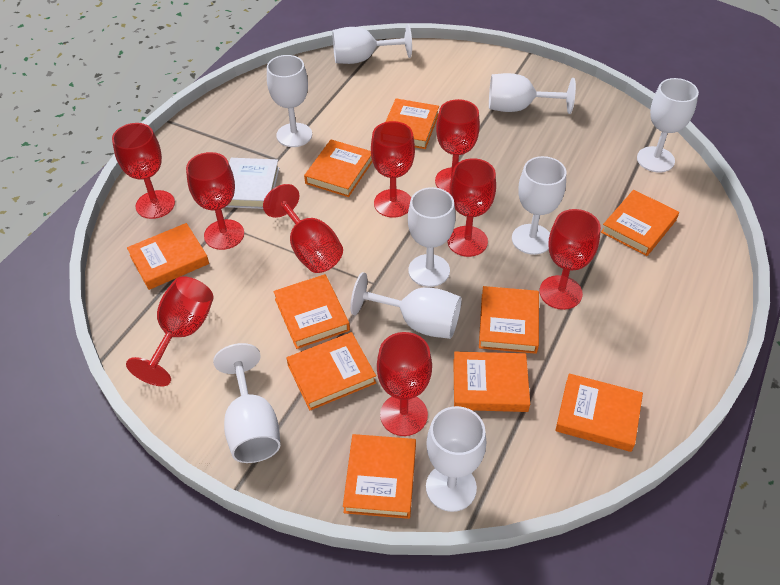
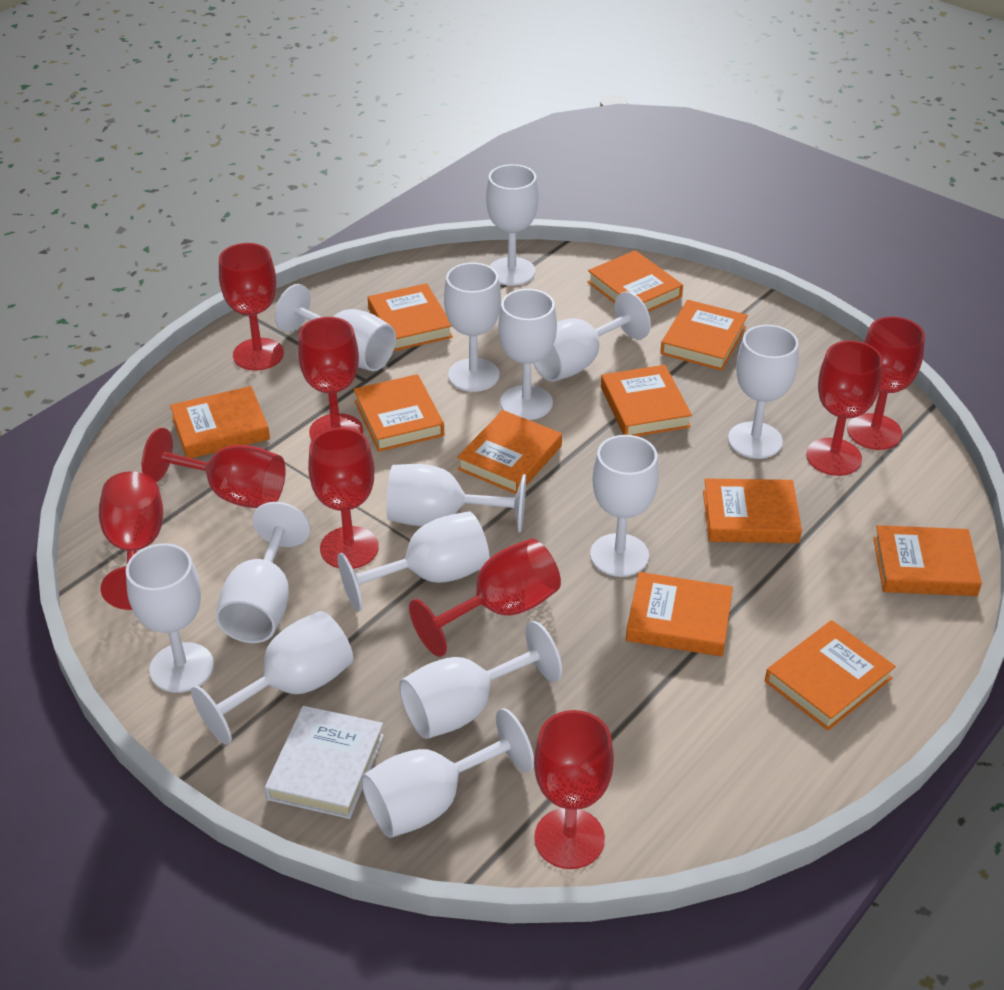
orange book: 10 -> 11
white goblet: 9 -> 14

